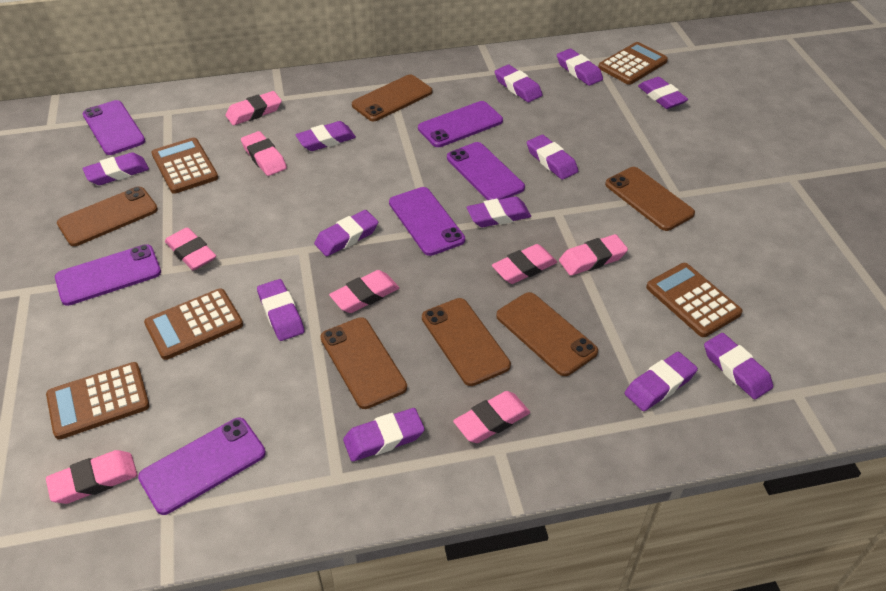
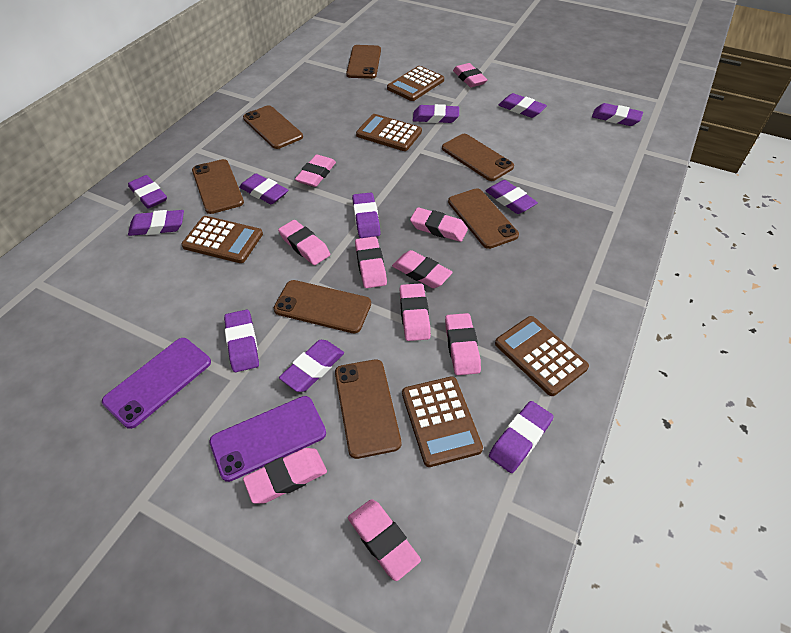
brown phone: 6 -> 7
pink eraser: 8 -> 10
purple eraser: 12 -> 11
purple phone: 6 -> 2

